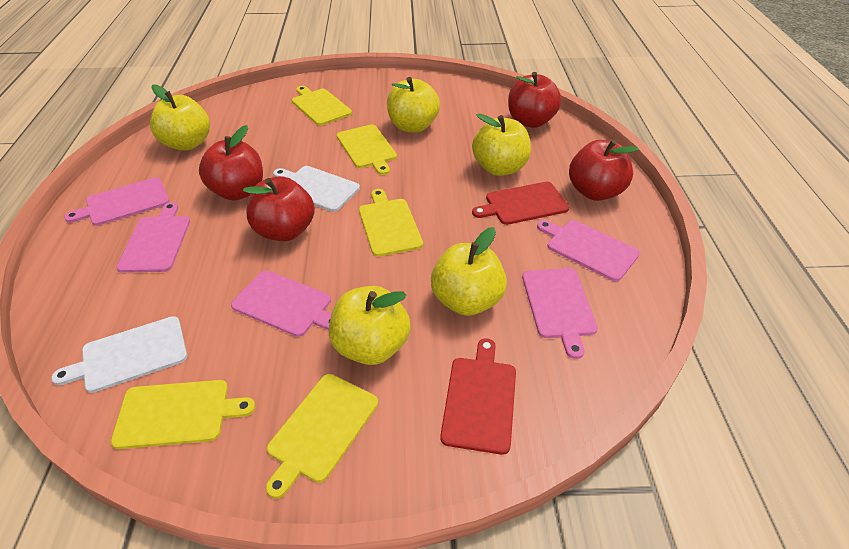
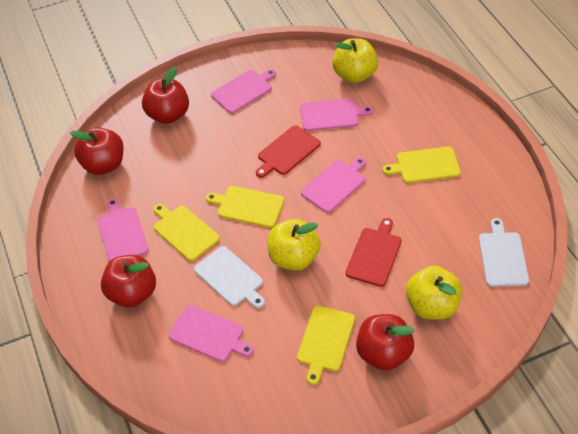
yellow apple: 5 -> 3
yellow cutting board: 5 -> 4

